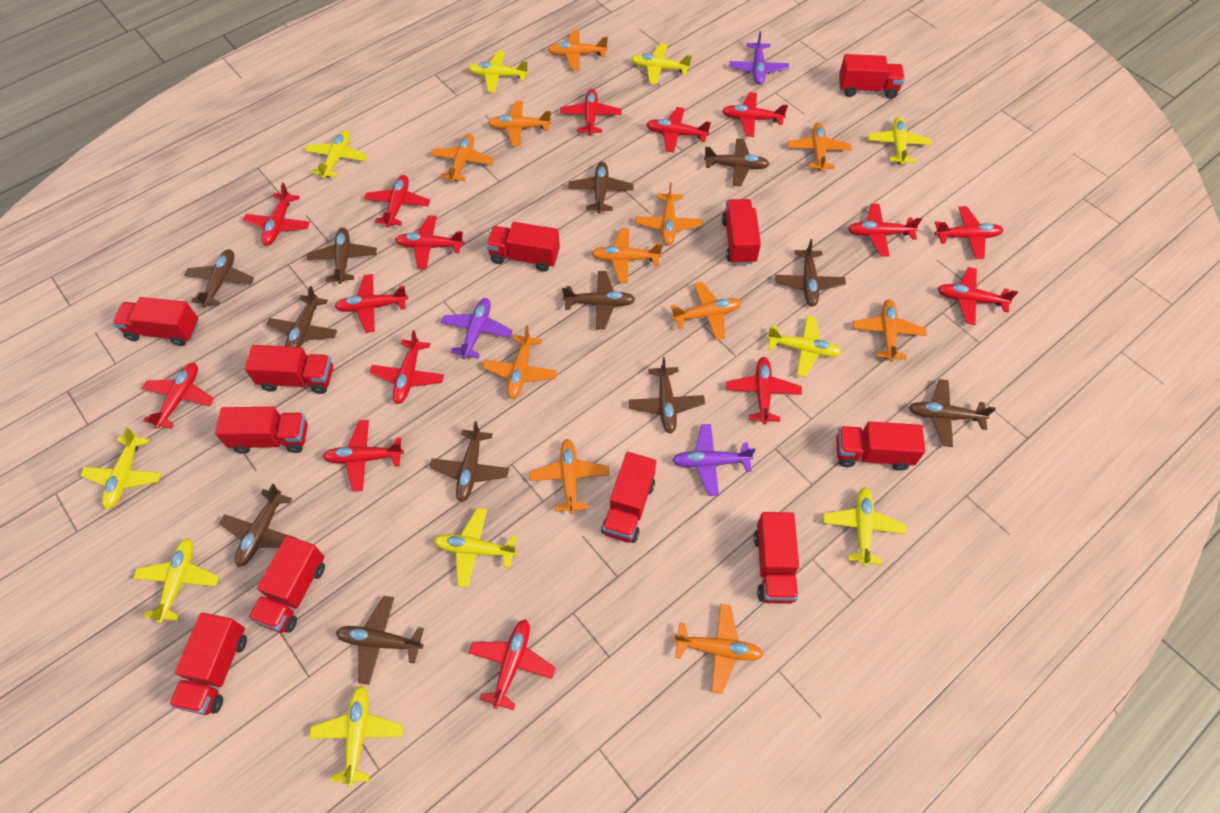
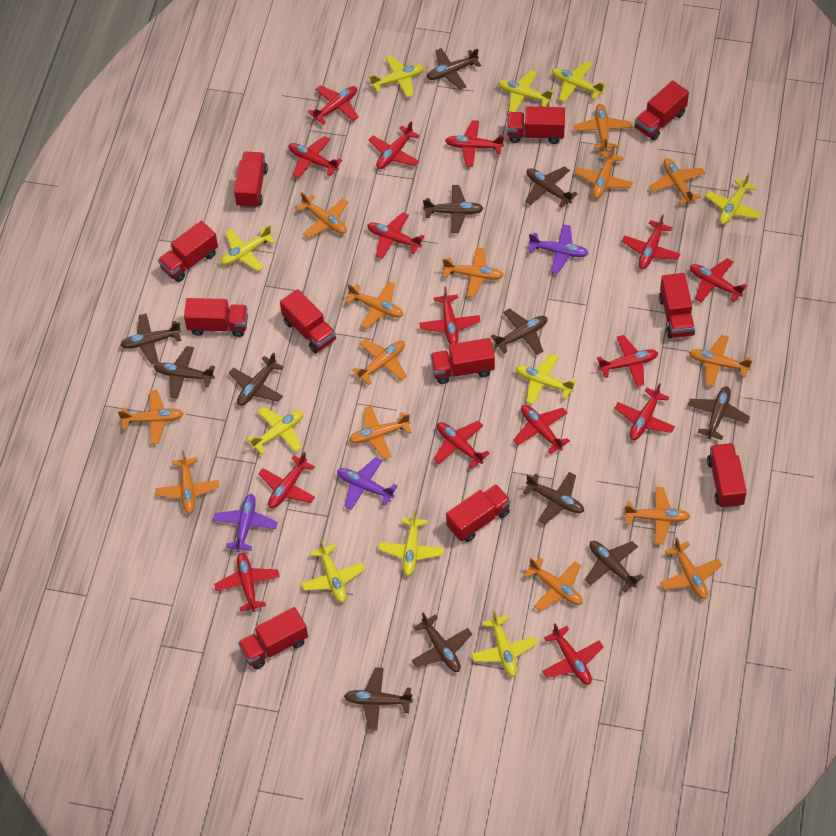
orange plane: 11 -> 14

